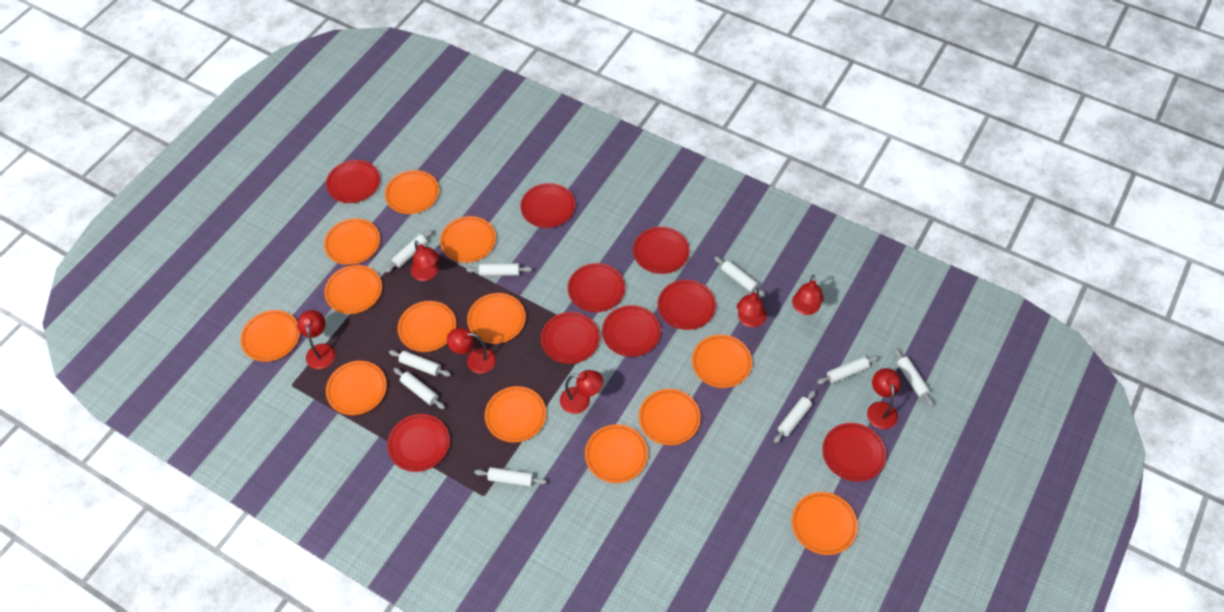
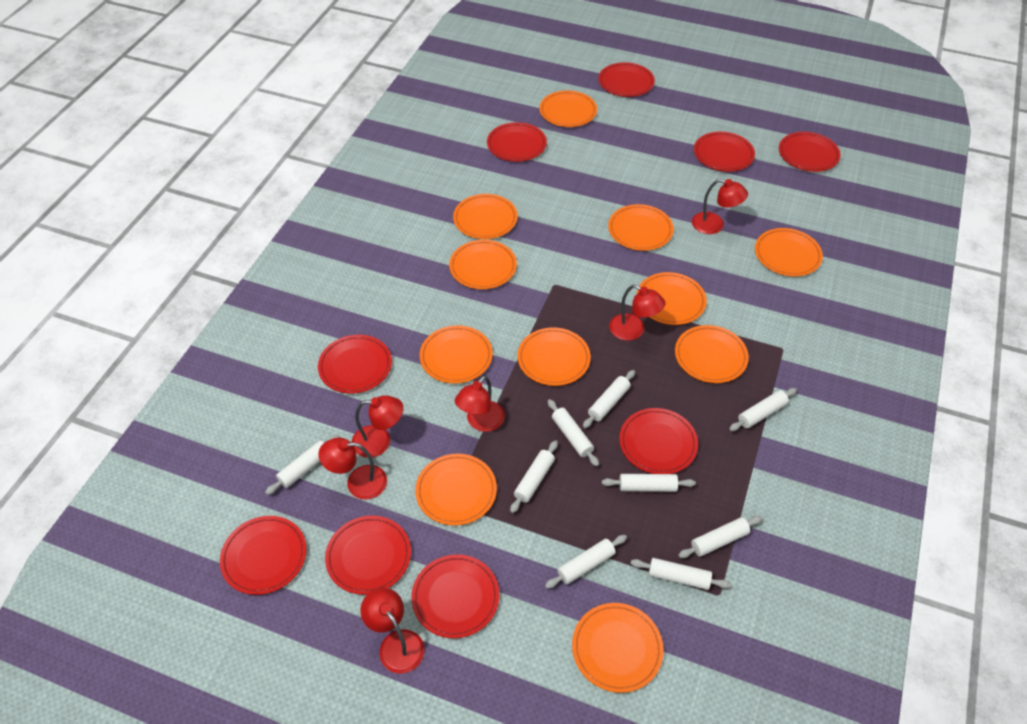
orange plate: 13 -> 11
red lamp: 7 -> 6

